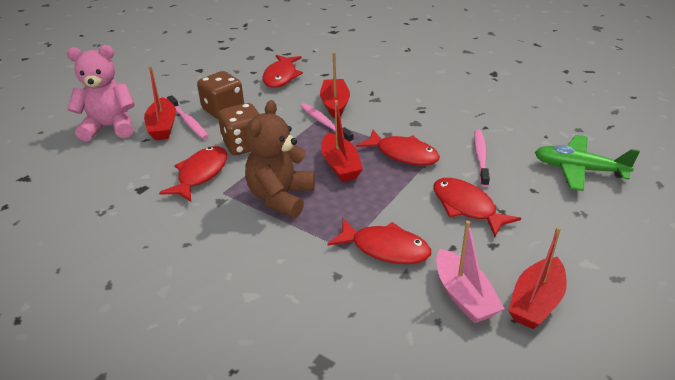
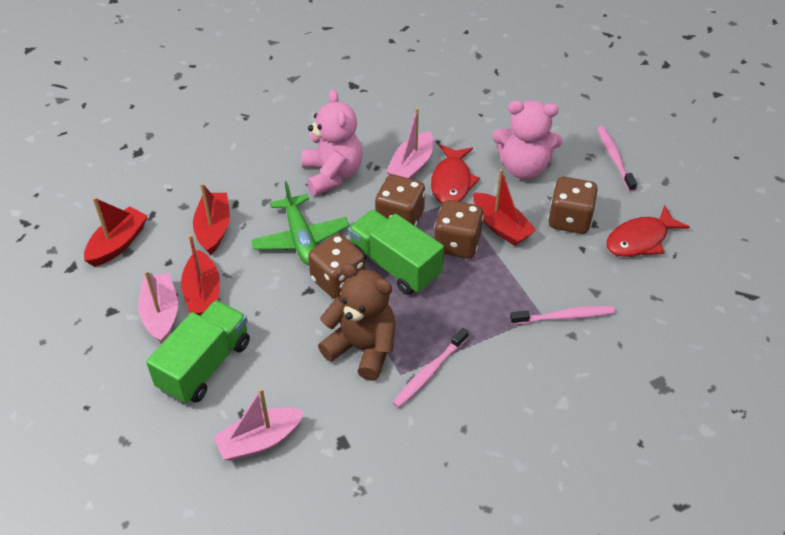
brown dice: 2 -> 4
green truck: 0 -> 2
pink boat: 1 -> 3
pink teddy bear: 1 -> 2
red fish: 5 -> 2

